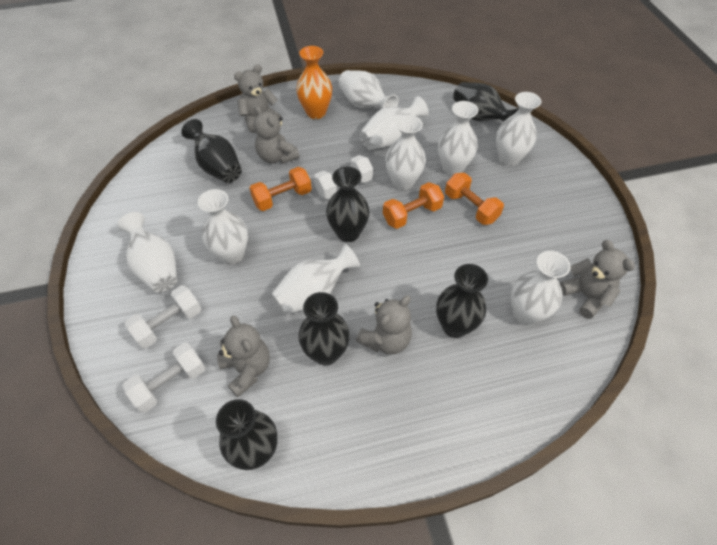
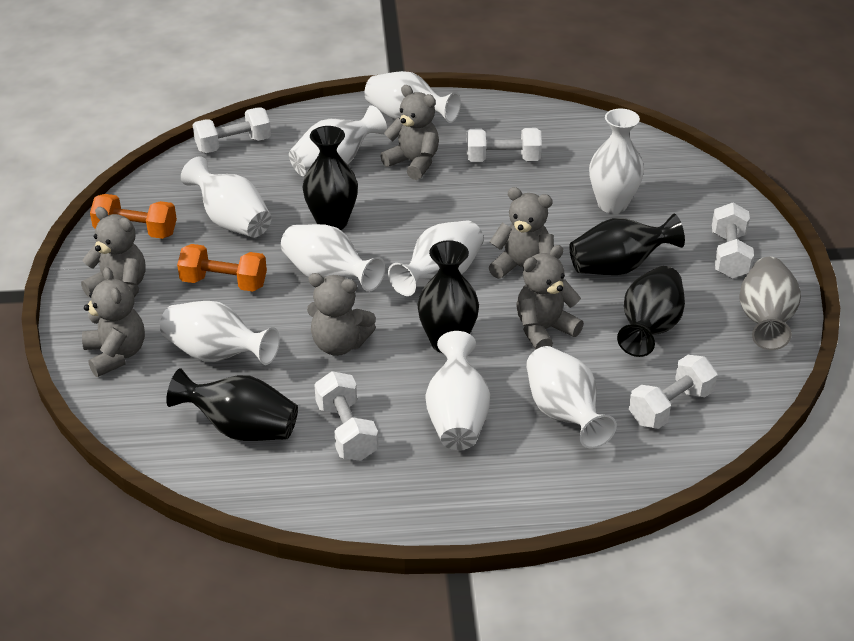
black vase: 6 -> 5
grey teddy bear: 5 -> 6
grey vase: 0 -> 1
orange dumbbell: 3 -> 2
orange vase: 1 -> 0
white dumbbell: 3 -> 5

